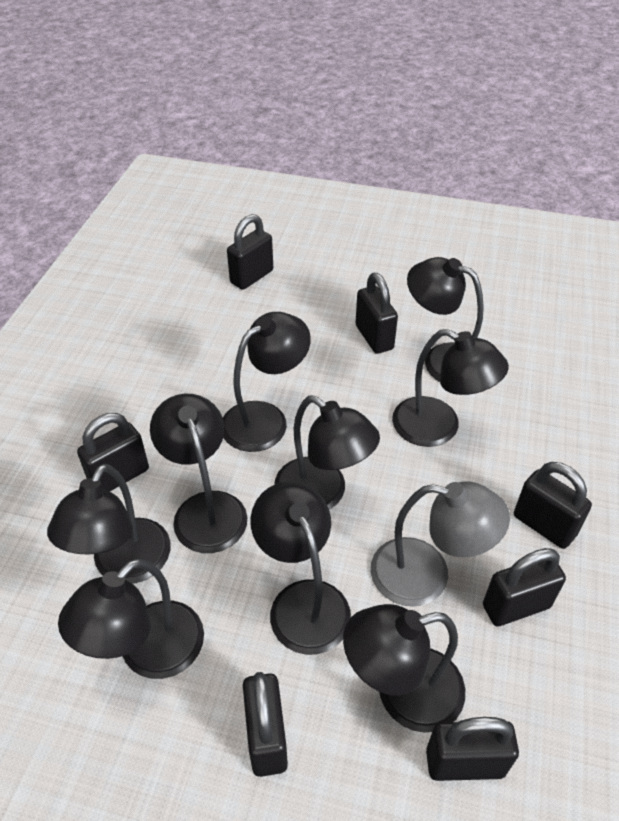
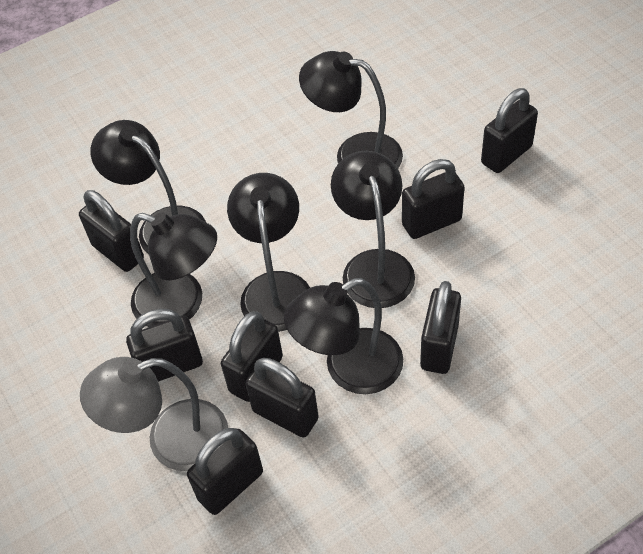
black lamp: 9 -> 6
black padlock: 7 -> 8

